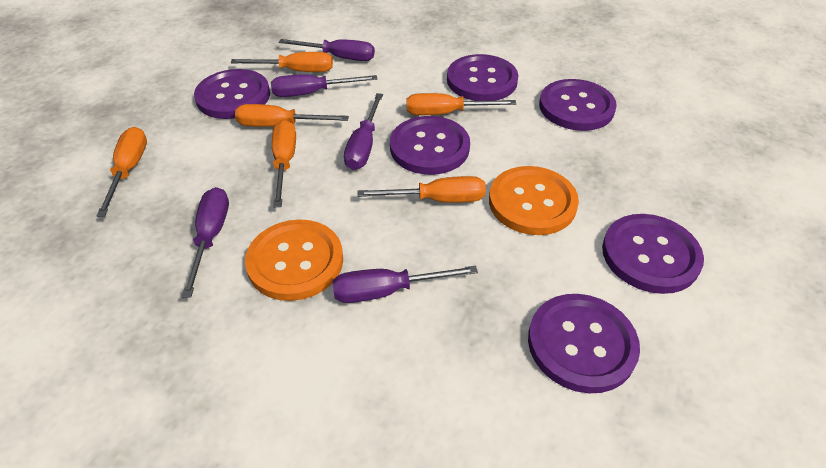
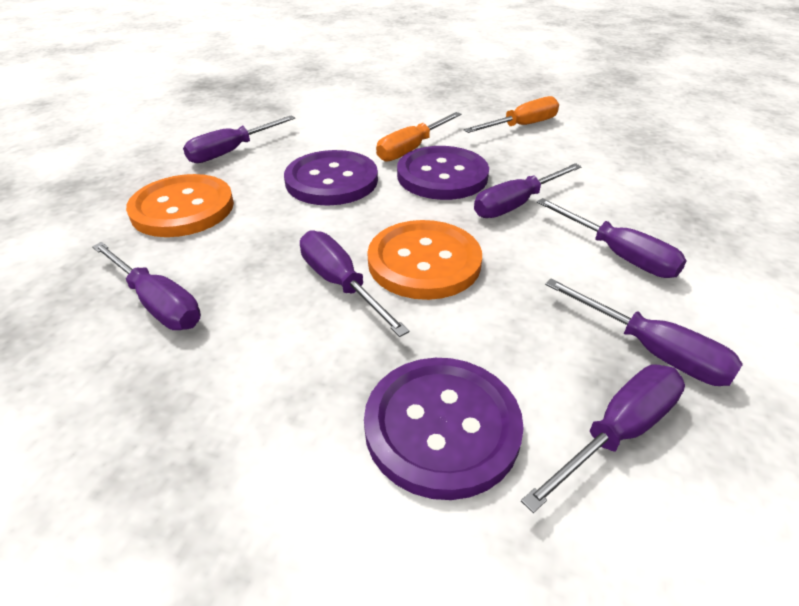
orange screwdriver: 6 -> 2
purple button: 6 -> 3
purple screwdriver: 5 -> 7

